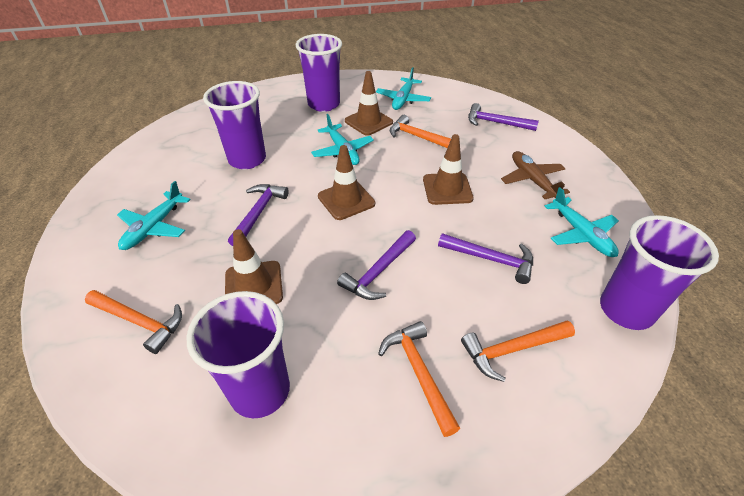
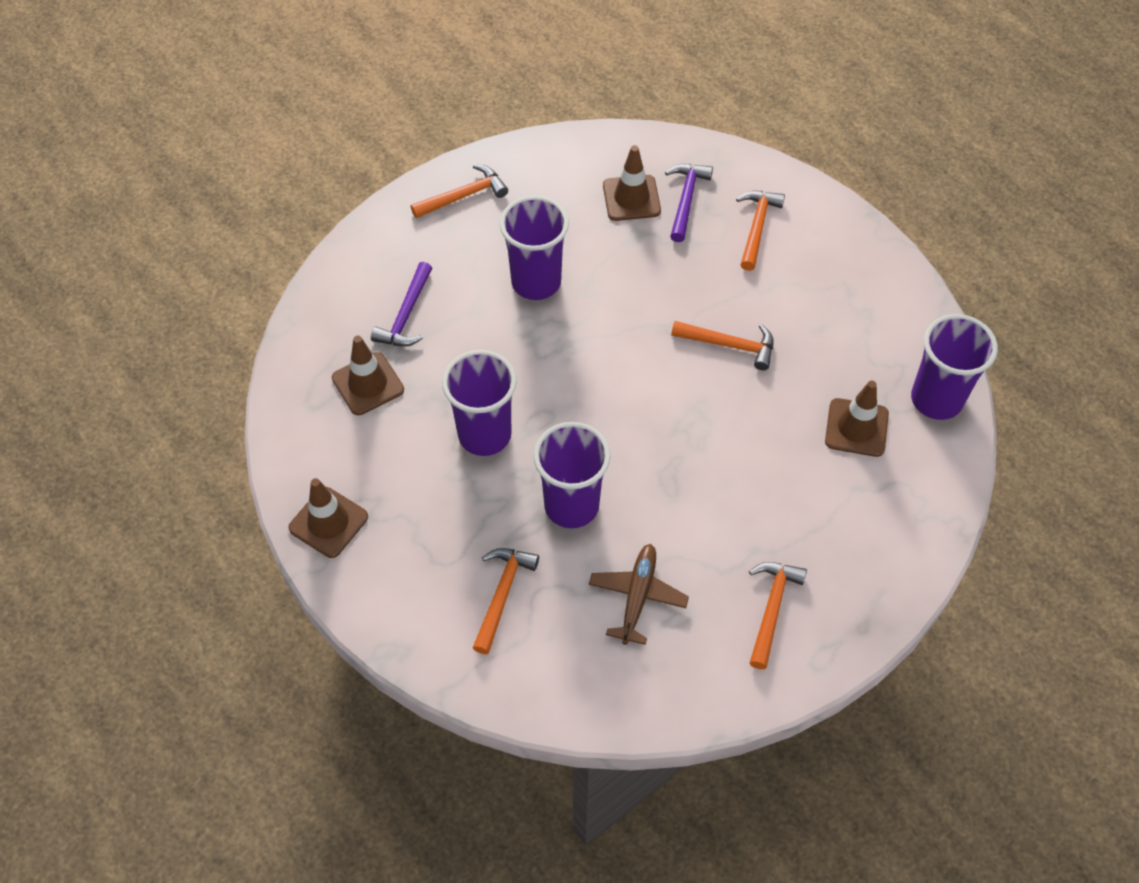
orange hammer: 4 -> 5
purple hammer: 4 -> 2
turquoise plane: 4 -> 0

